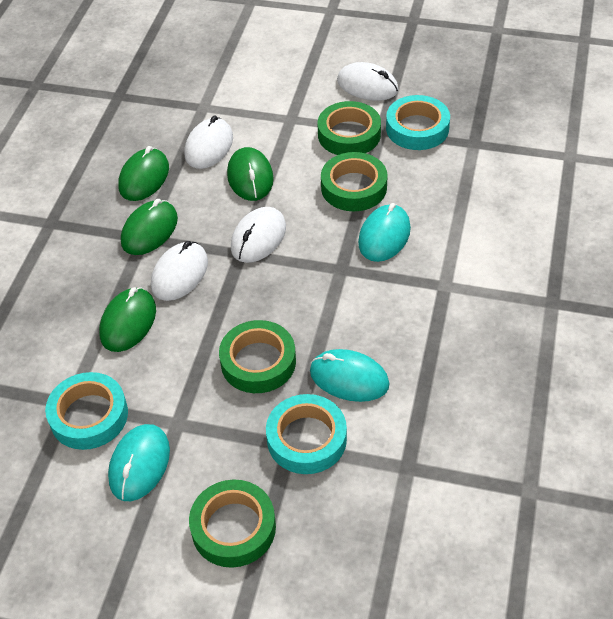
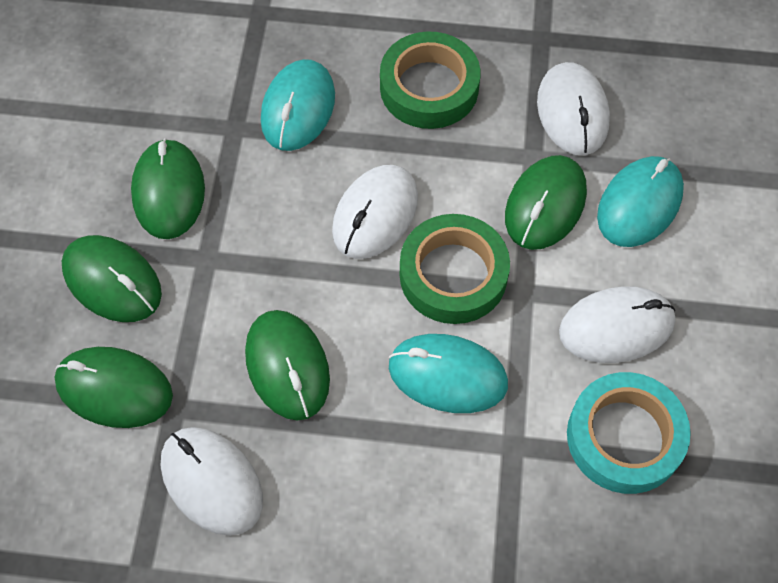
green mouse: 4 -> 5
green tape: 4 -> 2
turquoise tape: 3 -> 1

